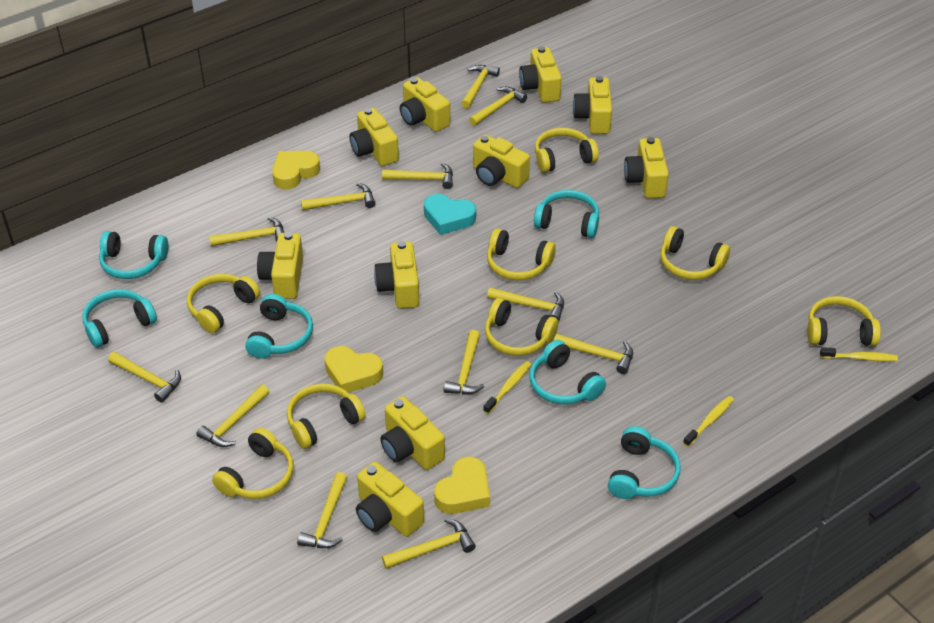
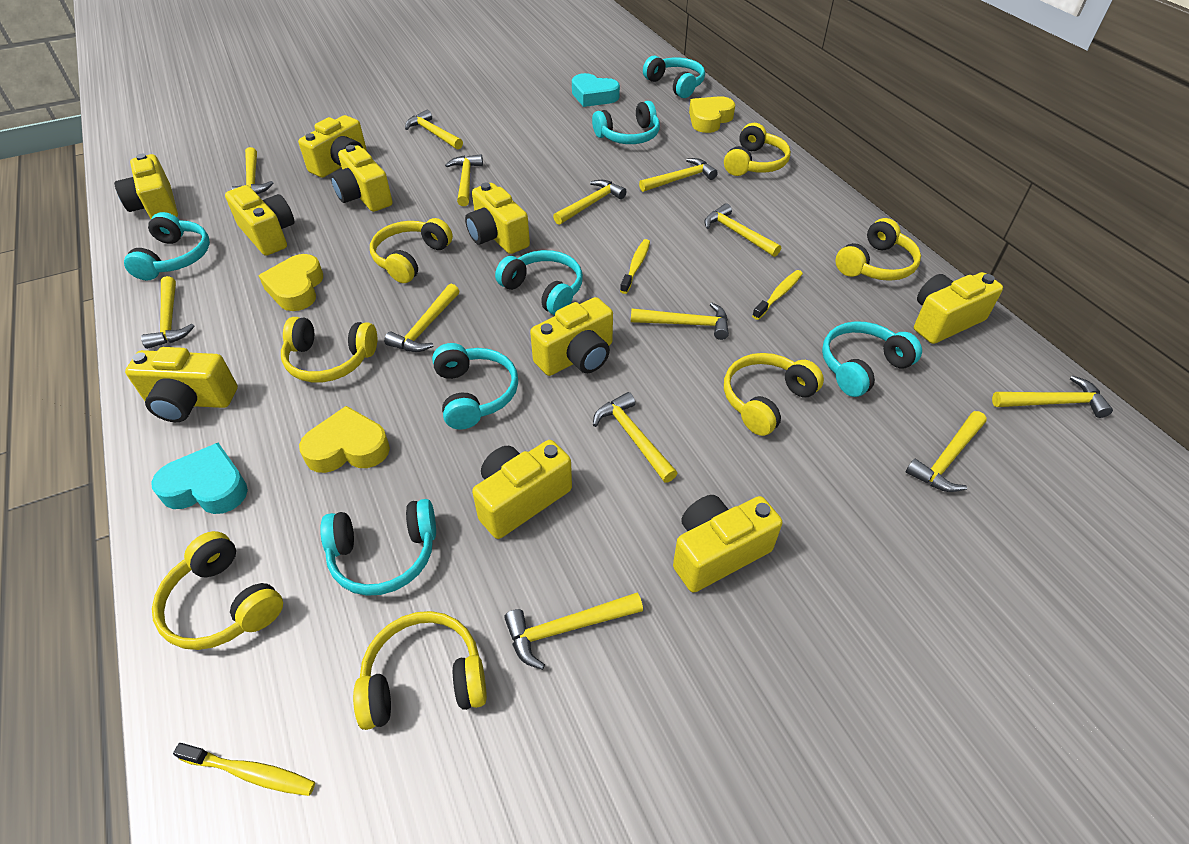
turquoise headphones: 6 -> 7
turquoise heart: 1 -> 2
yellow hammer: 12 -> 13
yellow headphones: 8 -> 7

